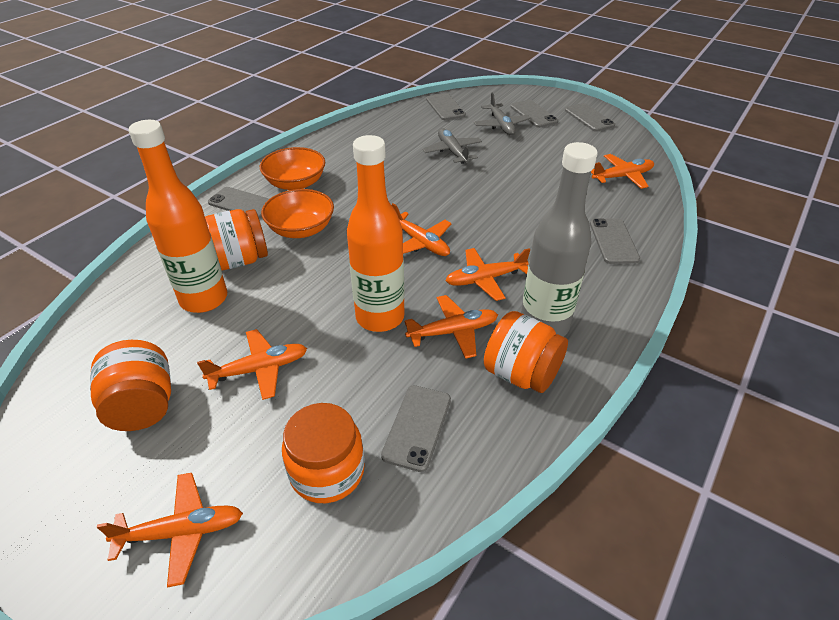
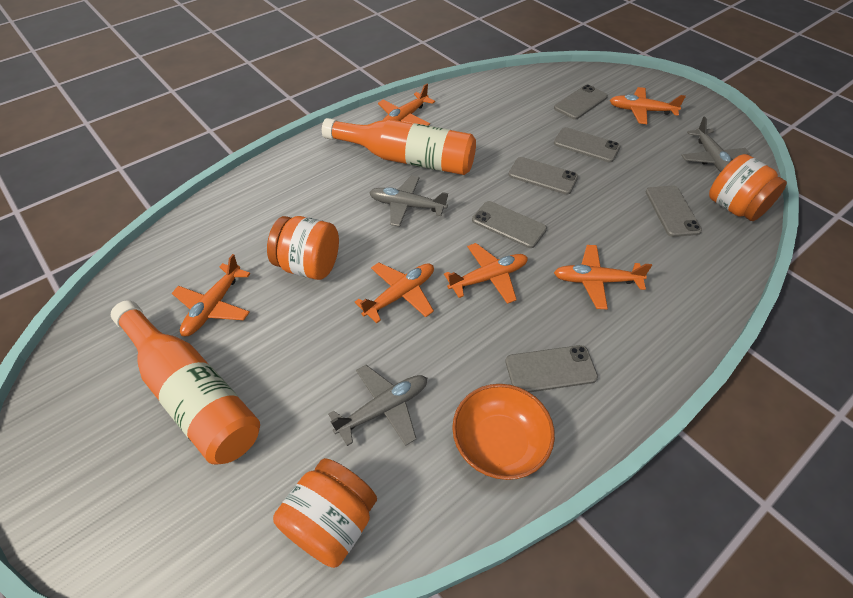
grey bottle: 1 -> 0
grey plane: 2 -> 3
orange bowl: 2 -> 1
orange jar: 4 -> 3

